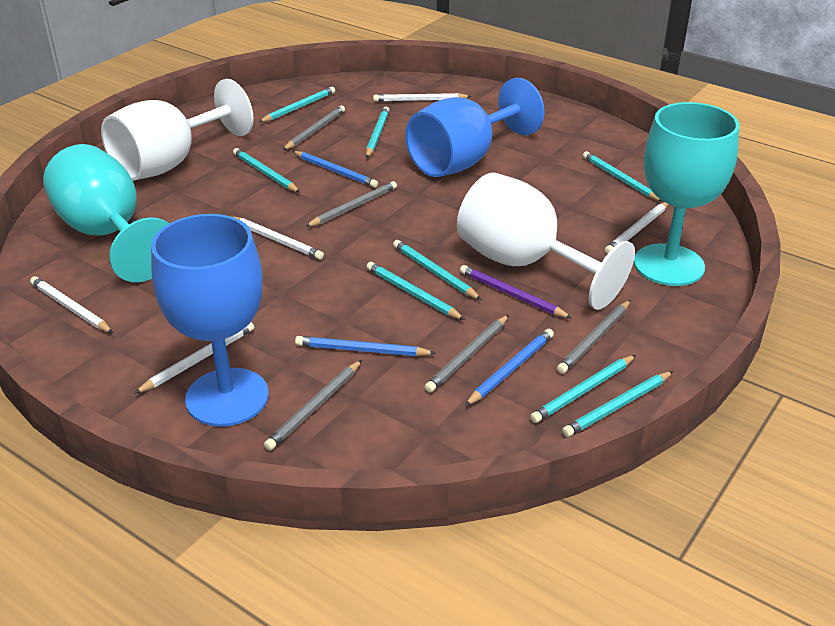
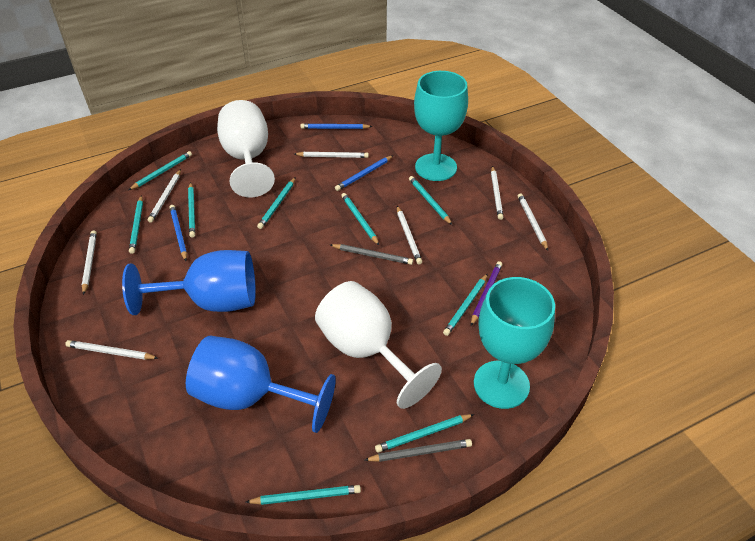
grey pencil: 5 -> 2
turquoise pencil: 8 -> 9
white pencil: 5 -> 7

